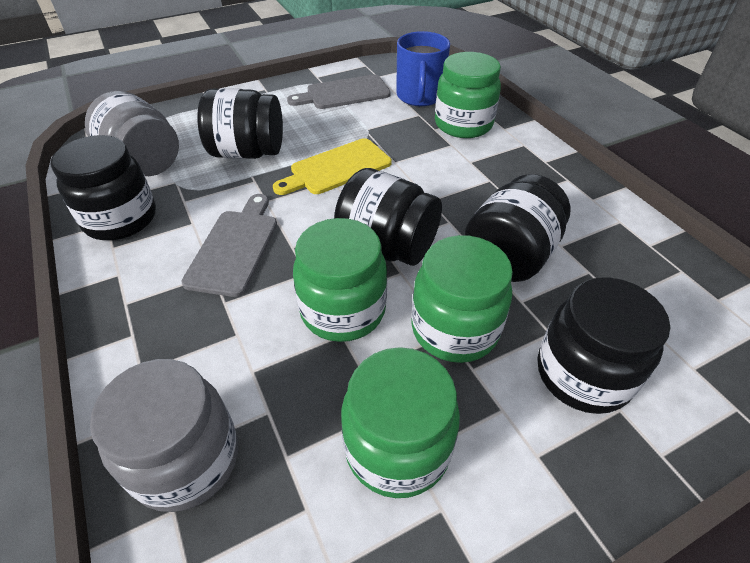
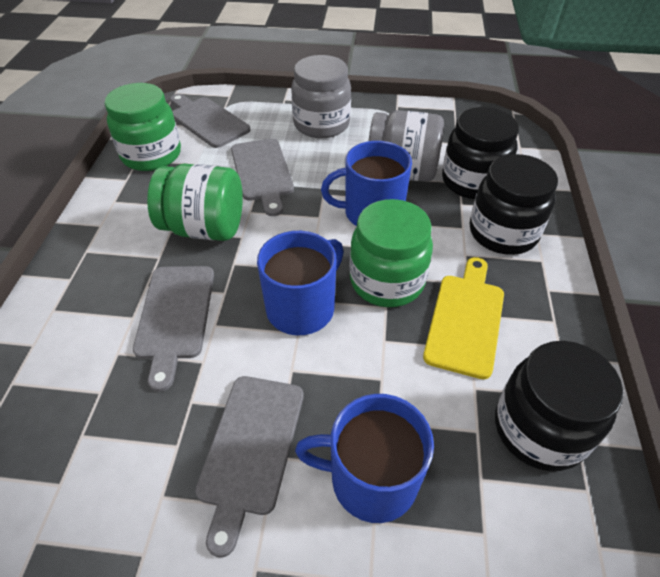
black jar: 5 -> 3
blue mug: 1 -> 3
green jar: 4 -> 3
grey cutting board: 2 -> 4

